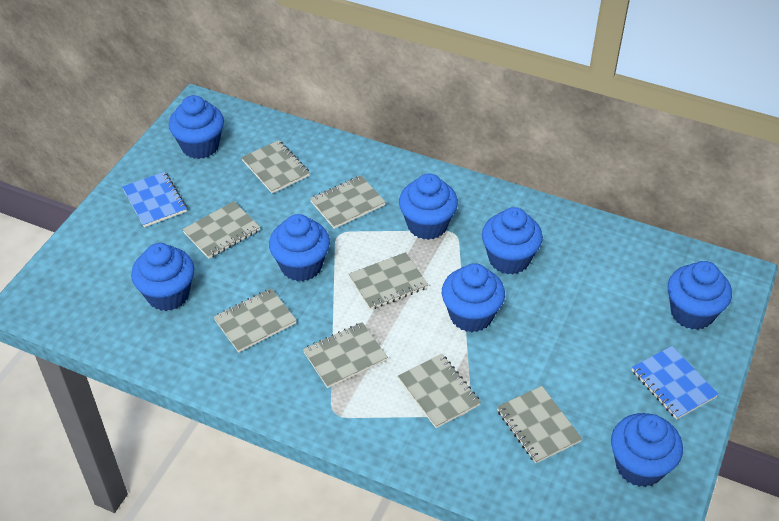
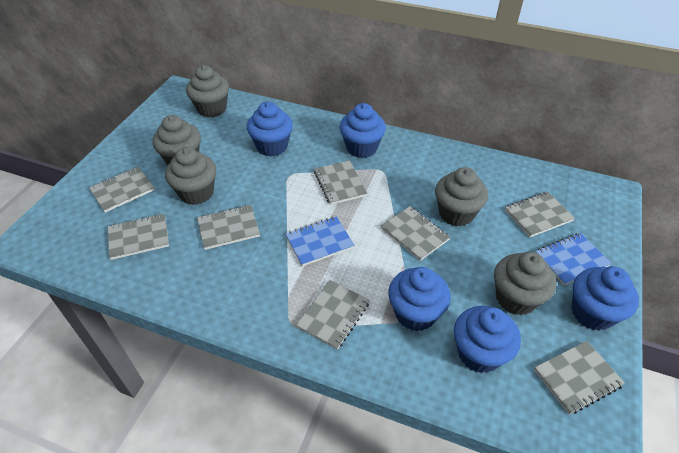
blue cupcake: 8 -> 5
grey cupcake: 0 -> 5

